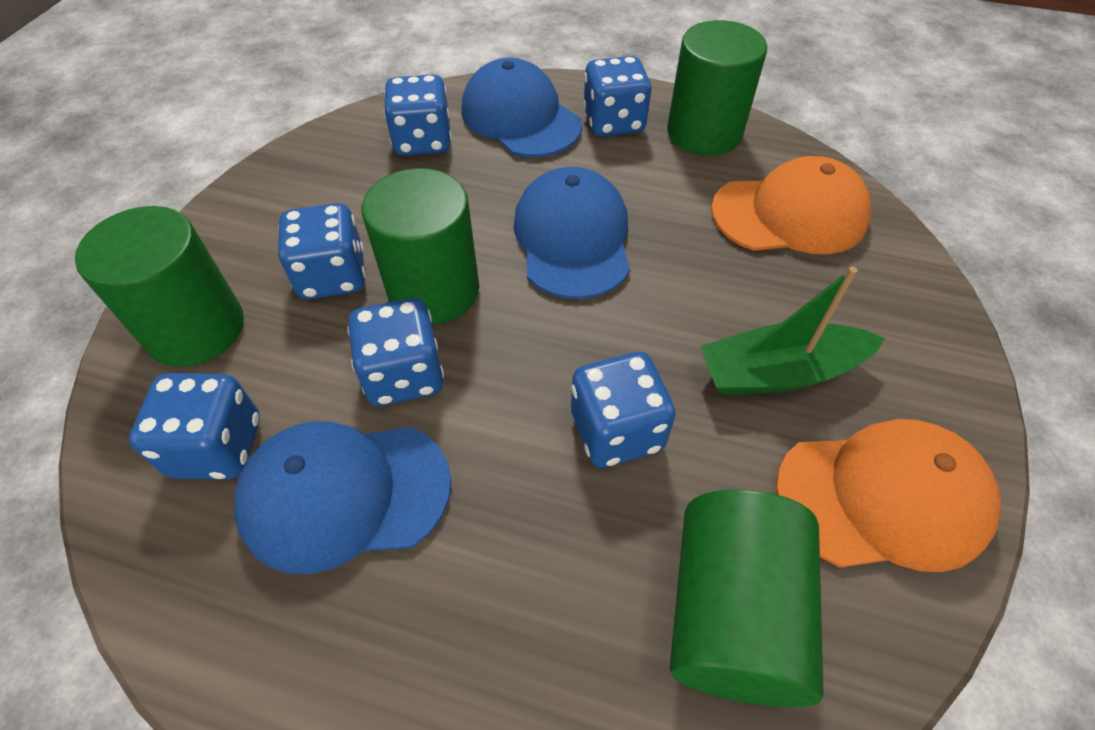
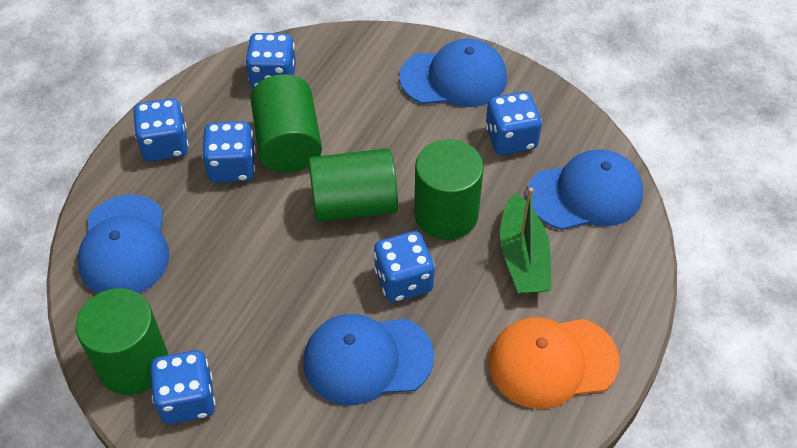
blue cap: 3 -> 4
orange cap: 2 -> 1

